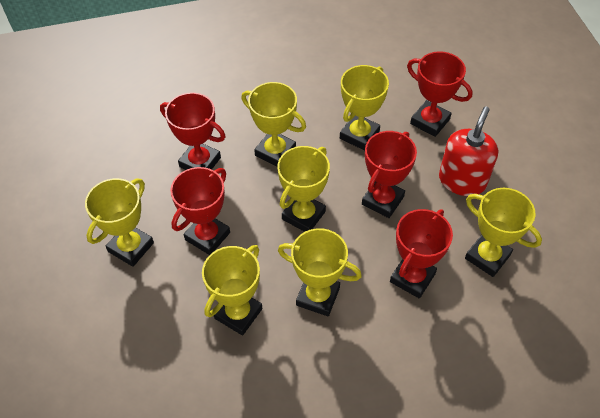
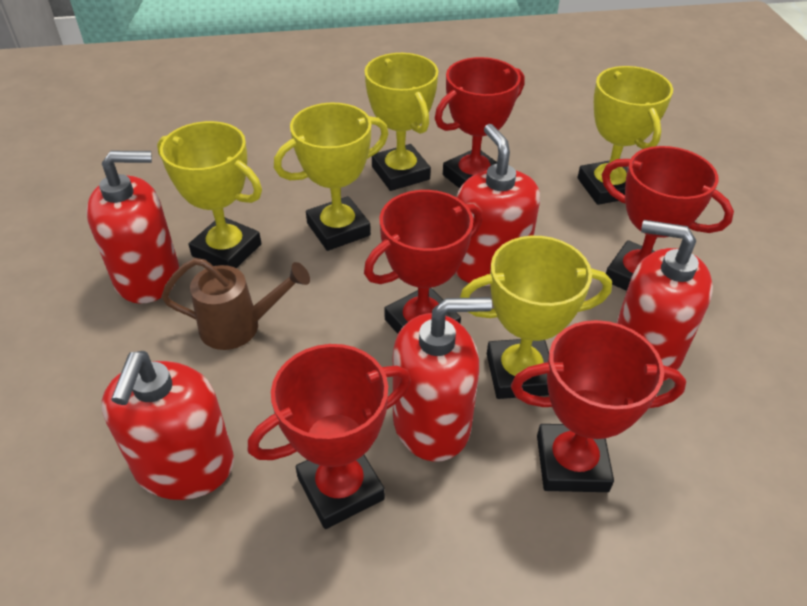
brown watering can: 0 -> 1
red soap dispenser: 1 -> 5
yellow trophy: 7 -> 5

